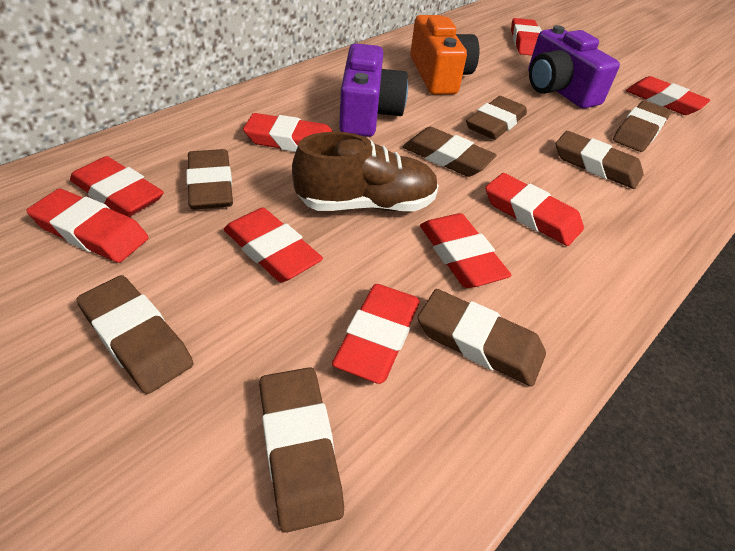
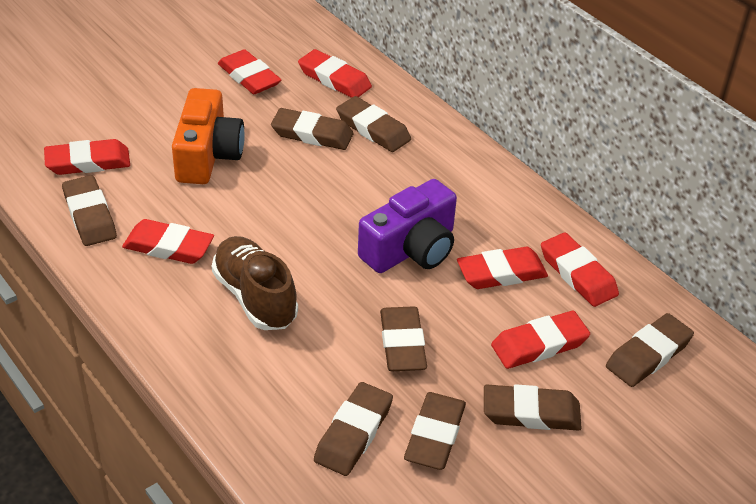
purple camera: 2 -> 1
red eraser: 9 -> 7

